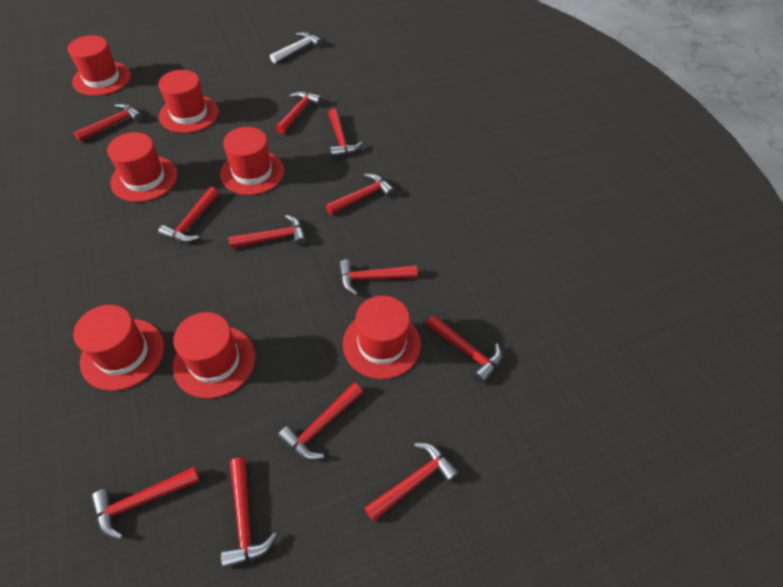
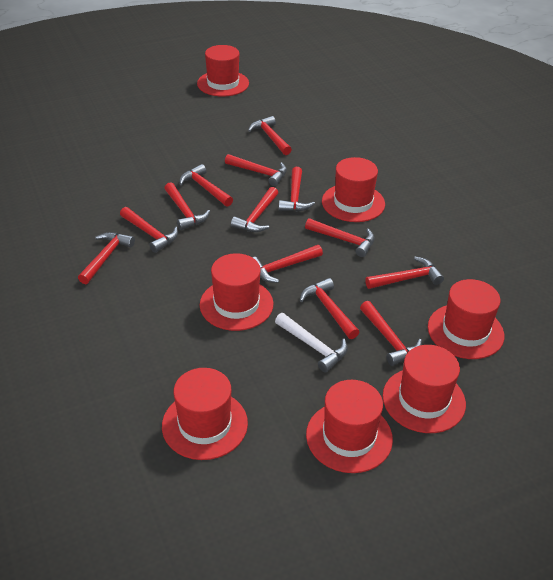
red hammer: 12 -> 13

